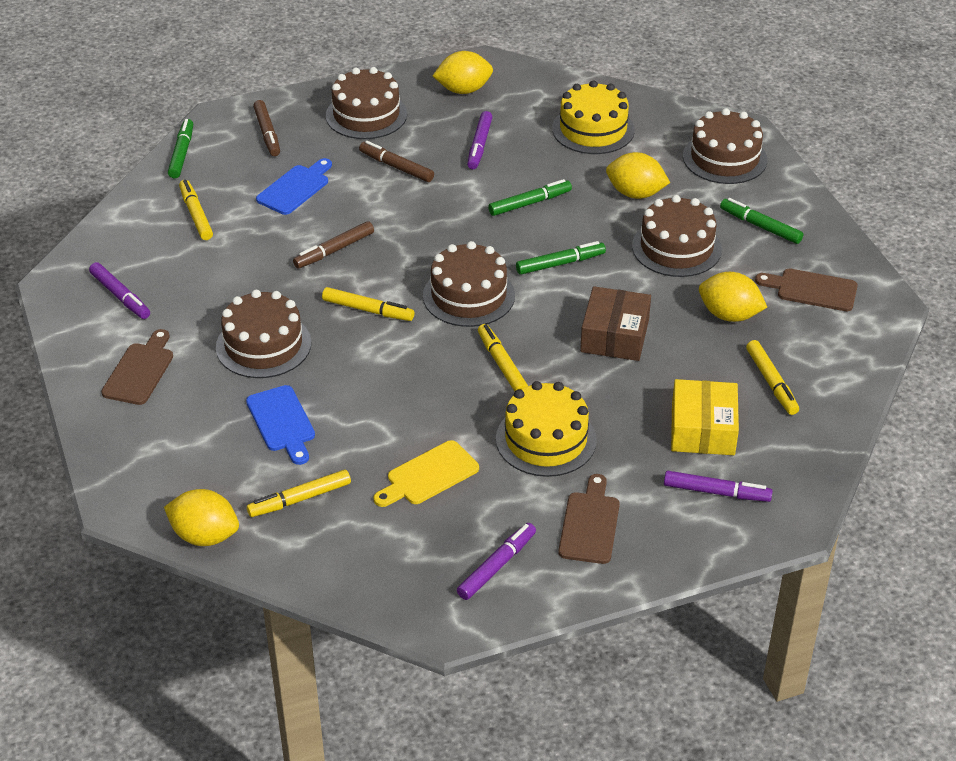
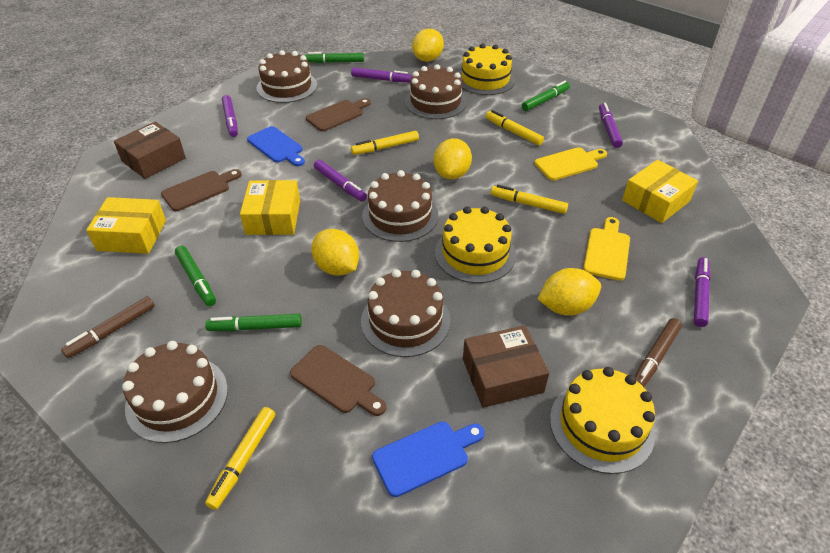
brown box: 1 -> 2
brown marker: 3 -> 2
purple marker: 4 -> 5
yellow box: 1 -> 3
yellow cake: 2 -> 3
yellow cutting board: 1 -> 2
yellow marker: 5 -> 4

